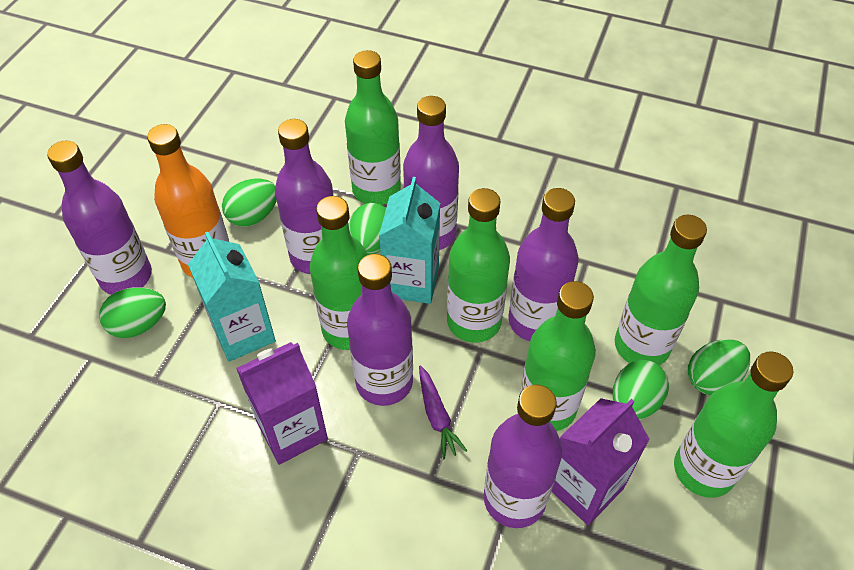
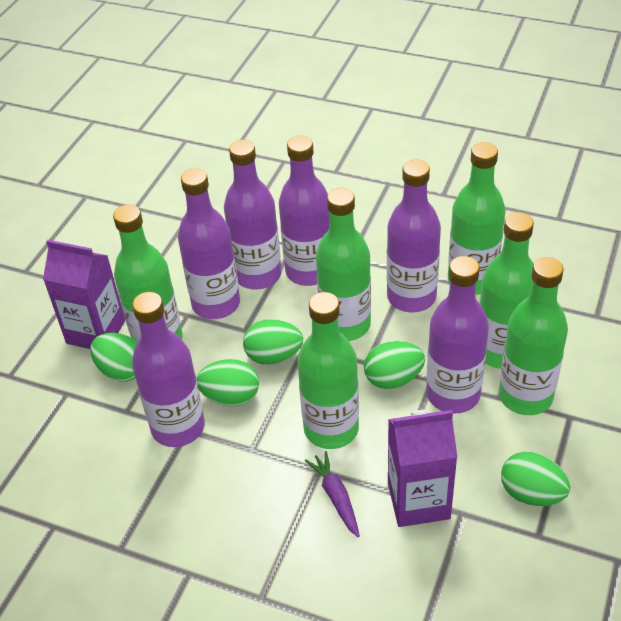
orange bottle: 1 -> 0
turquoise carton: 2 -> 0

